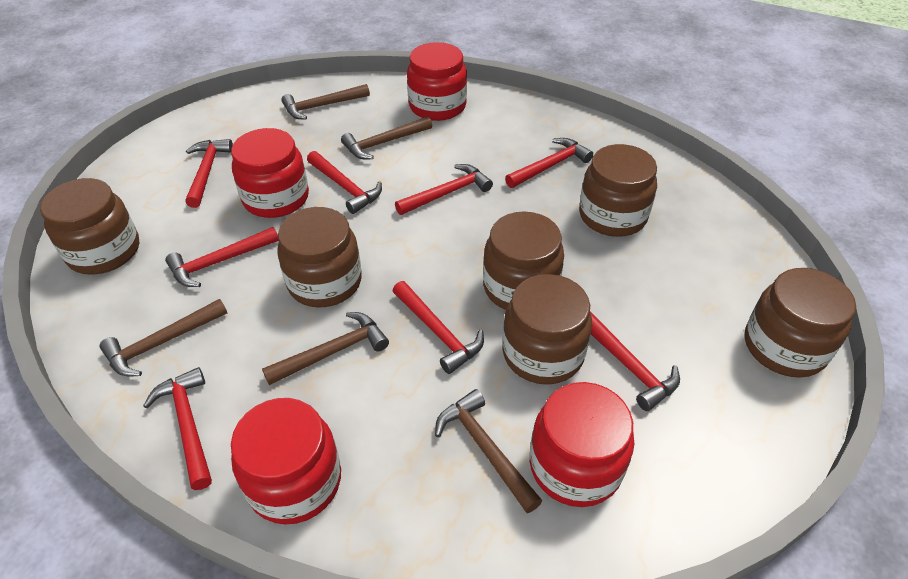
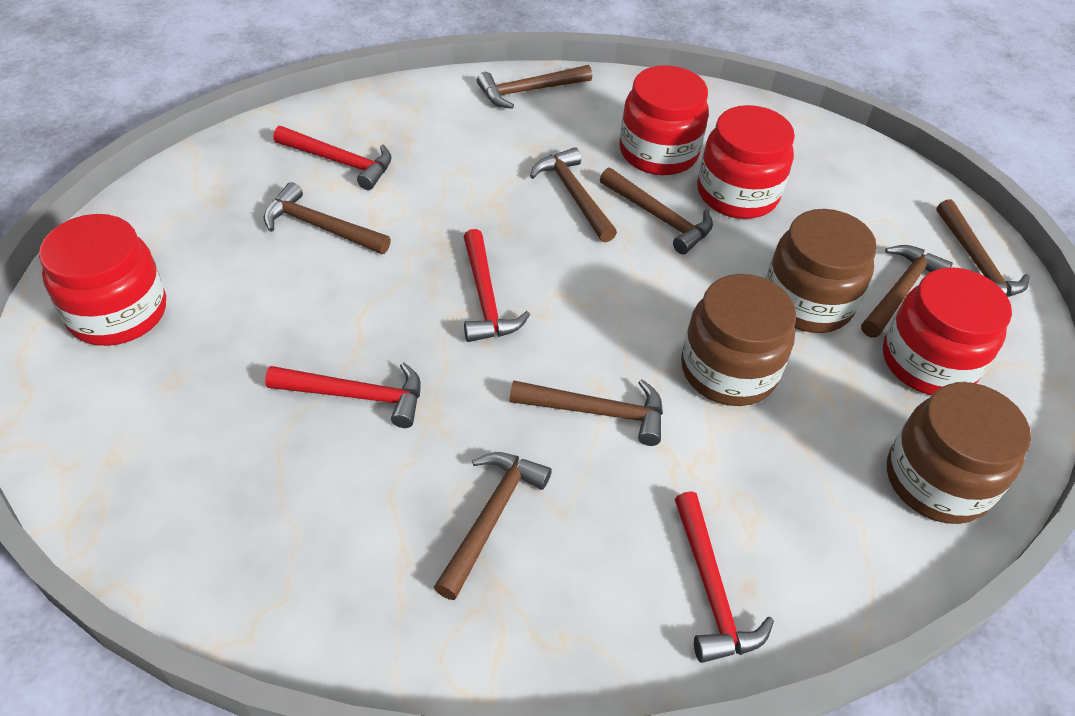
brown hammer: 5 -> 8
brown jar: 6 -> 3
red hammer: 8 -> 4

